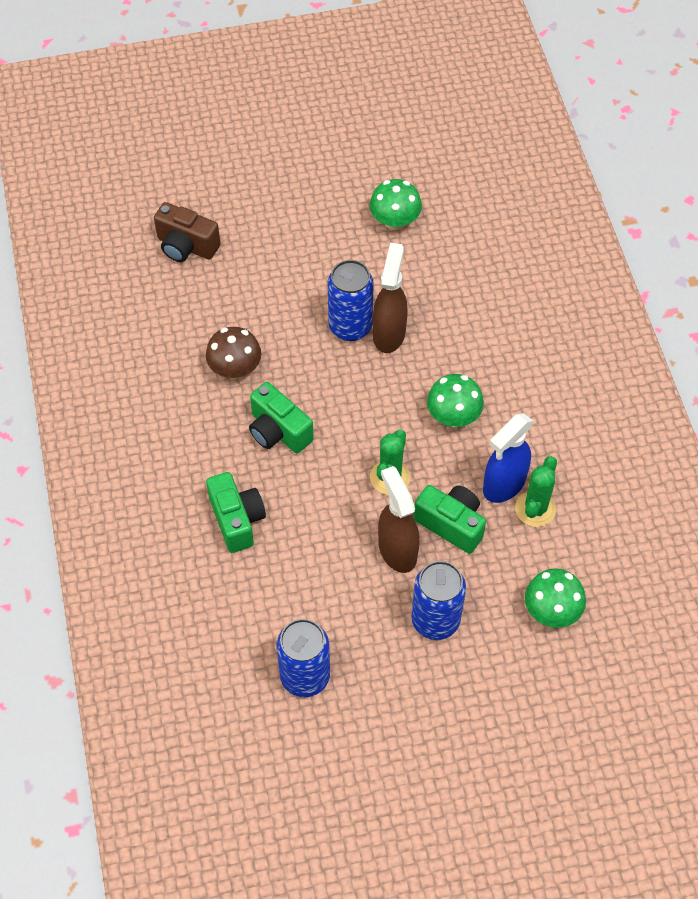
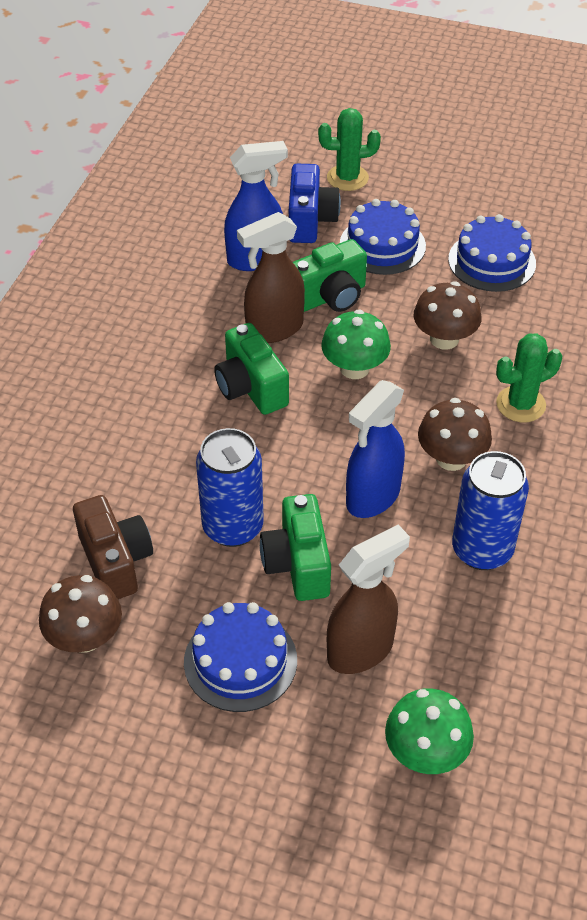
blue cake: 0 -> 3
blue camera: 0 -> 1
blue can: 3 -> 2
blue spray bottle: 1 -> 2
brown mushroom: 1 -> 3
green mushroom: 3 -> 2

